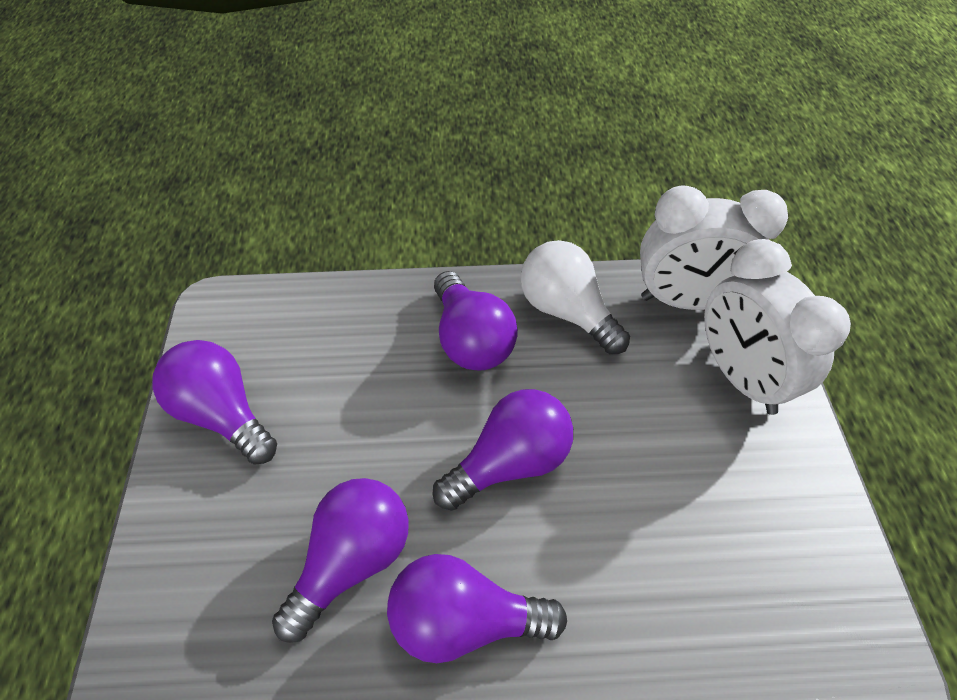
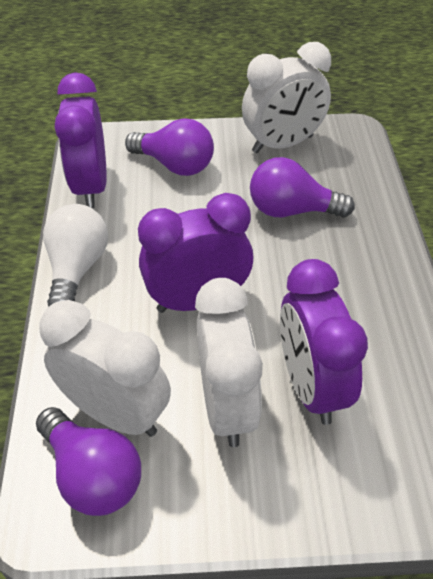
purple clock: 0 -> 3
purple light bulb: 5 -> 3
white clock: 2 -> 3

